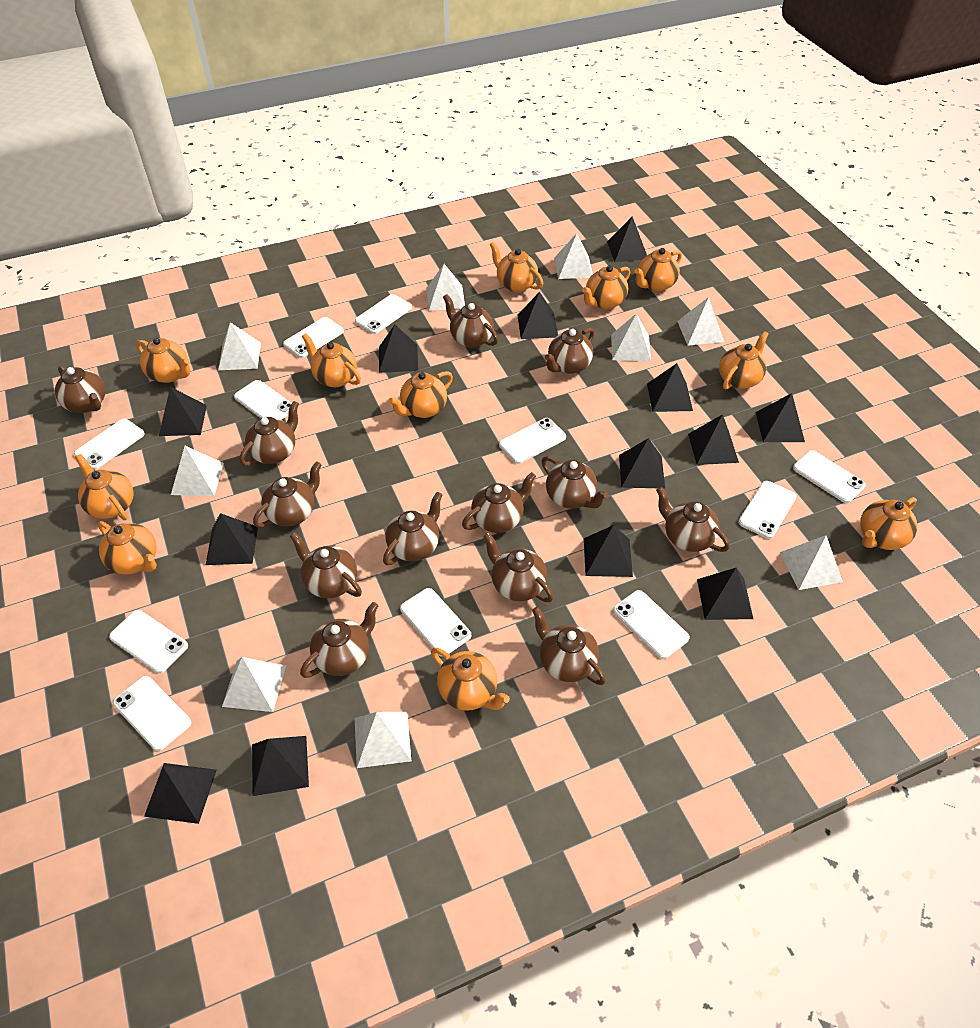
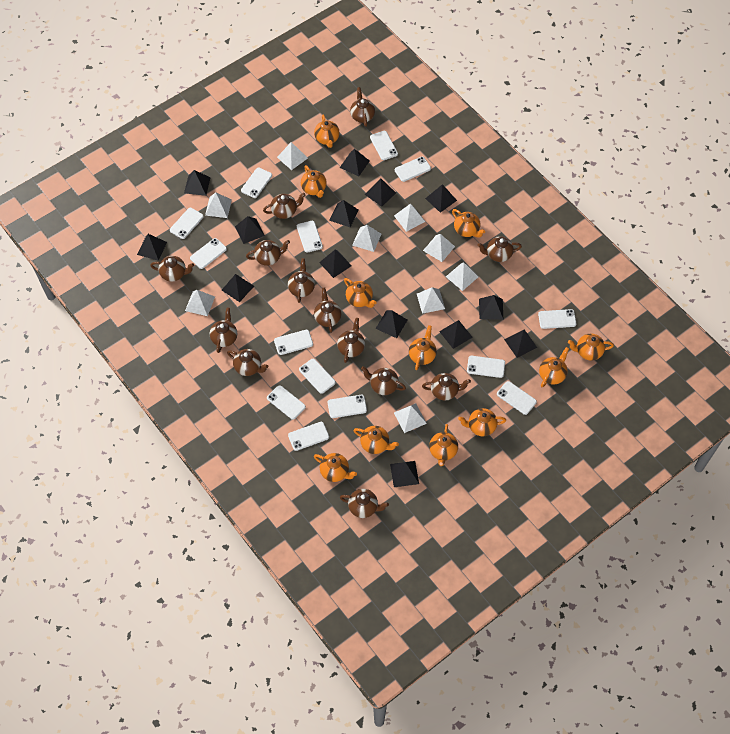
black pyramid: 13 -> 14
white phone: 11 -> 14

